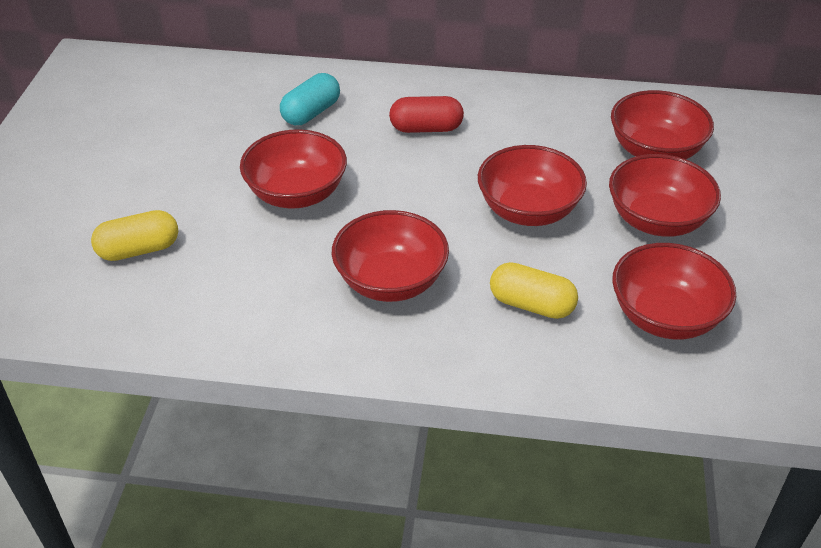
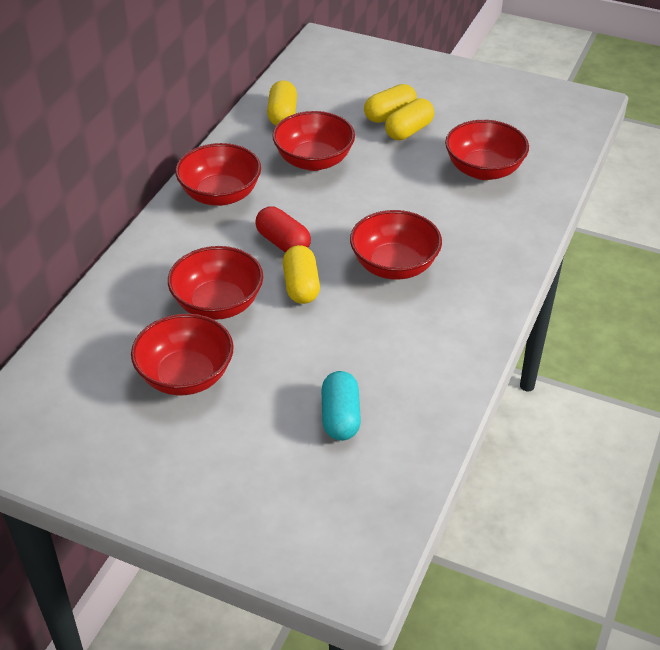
yellow capsule: 2 -> 4

